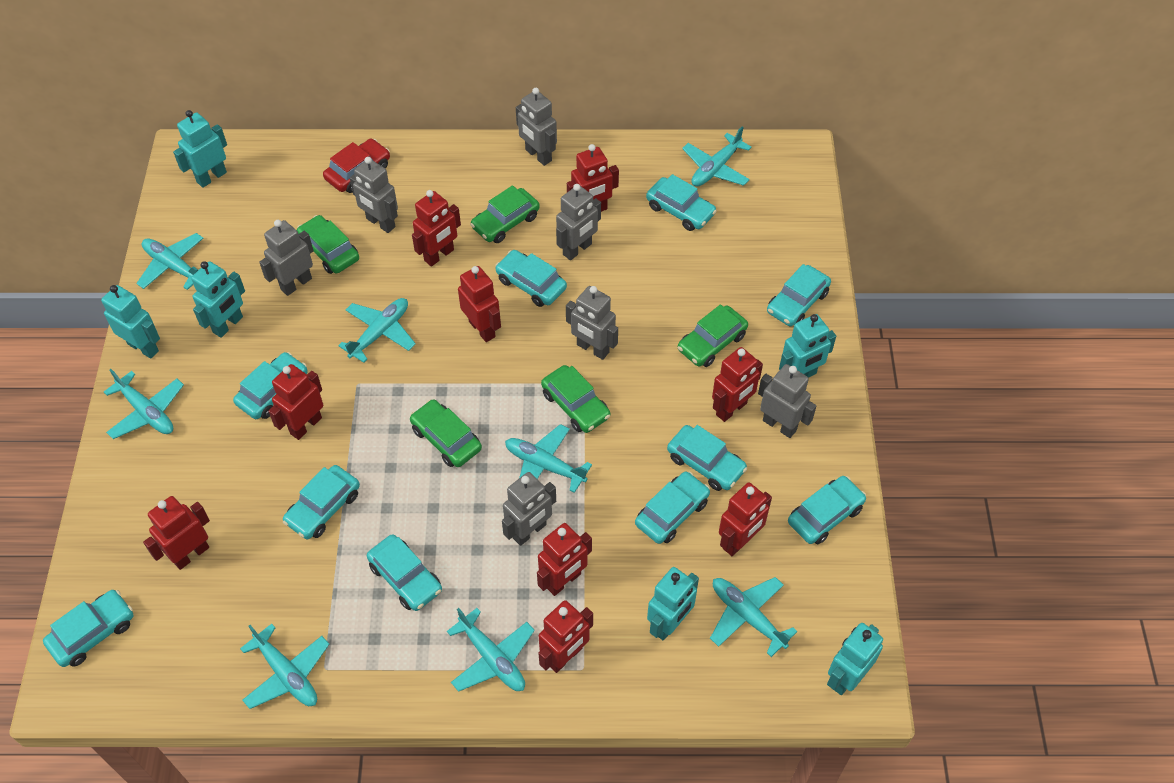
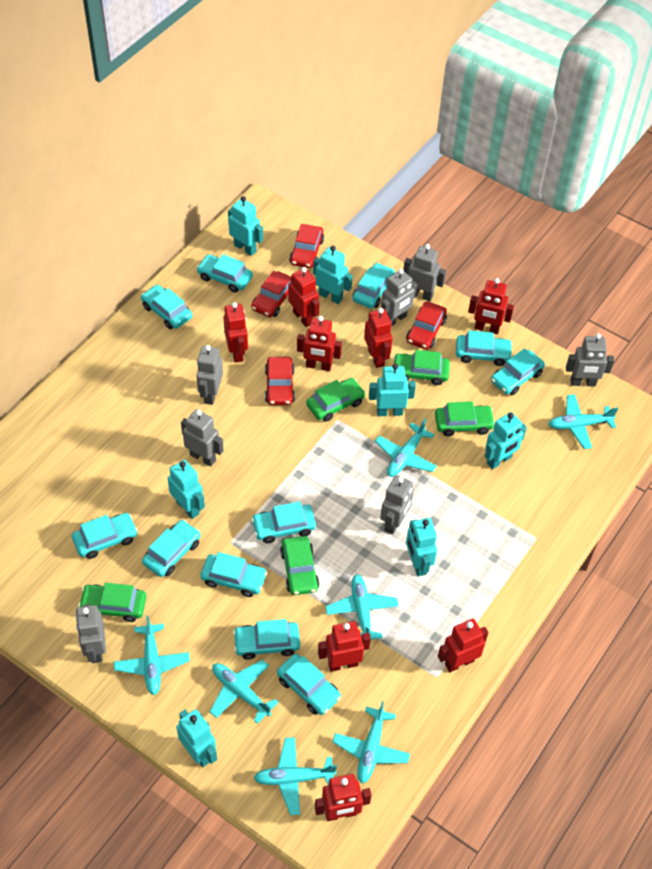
red car: 1 -> 4
red robot: 9 -> 8
turquoise car: 10 -> 11
turquoise plane: 8 -> 7
turquoise robot: 6 -> 7

